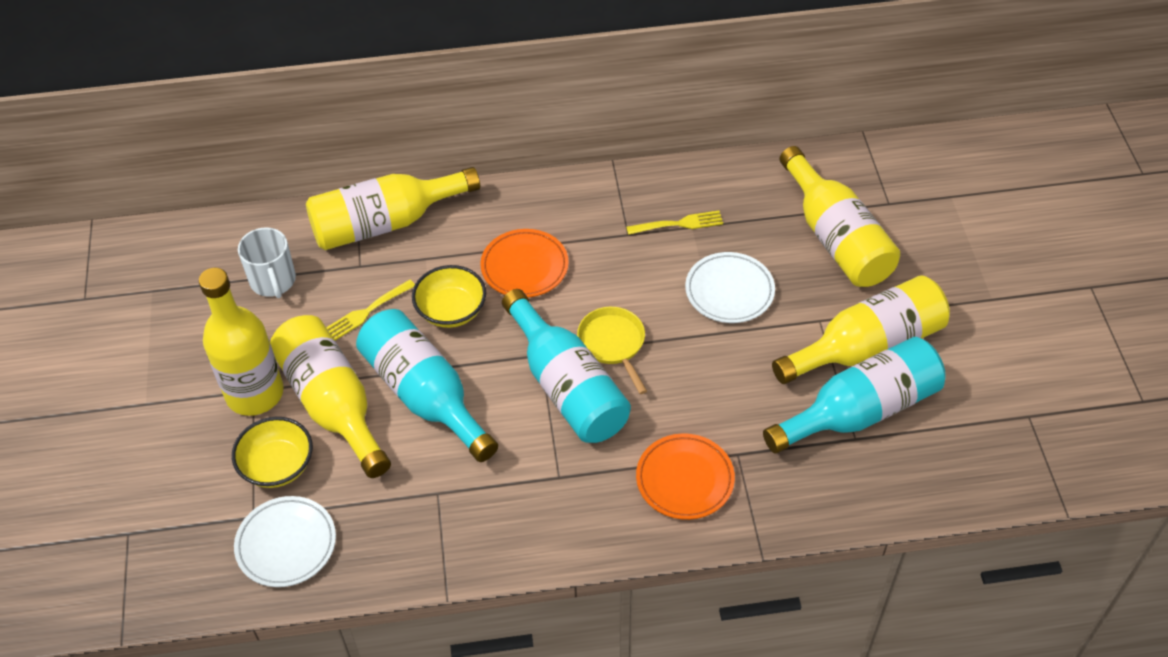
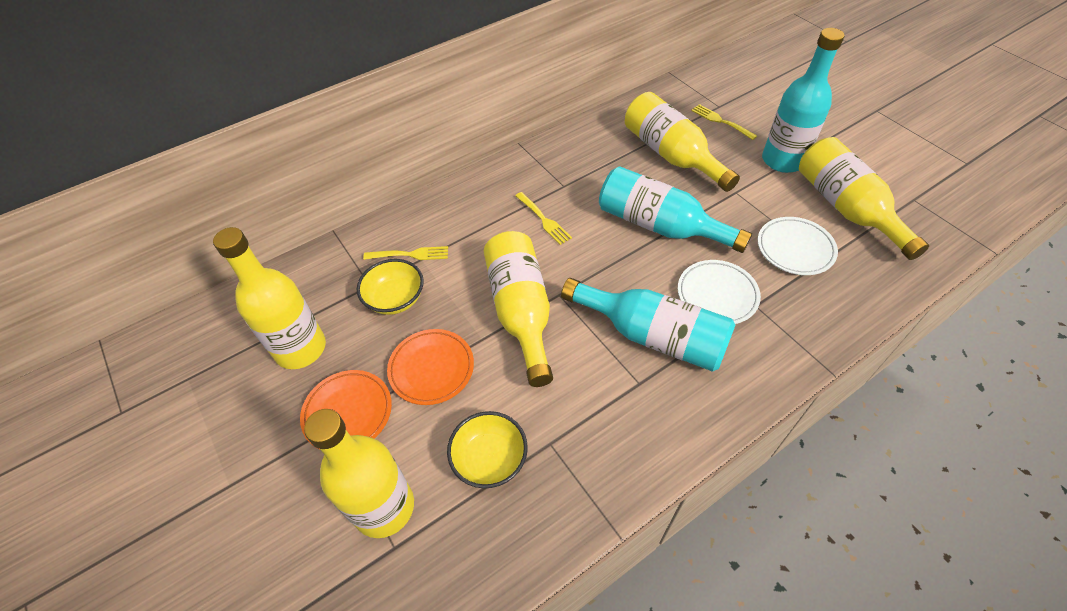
white mug: 1 -> 0
yellow fork: 2 -> 3
yellow pan: 1 -> 0

